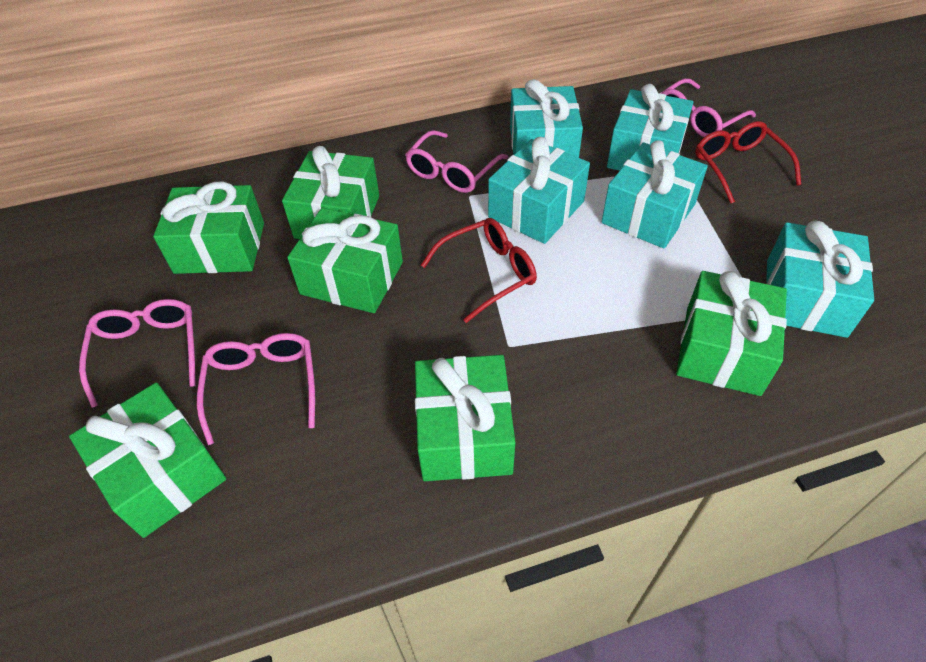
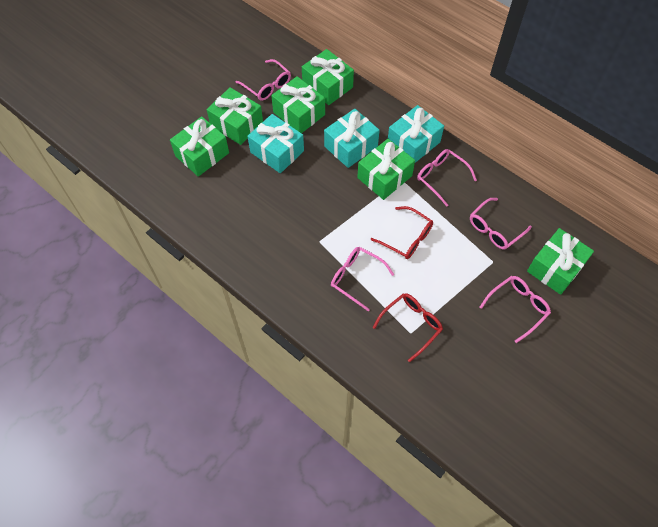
pink glasses: 4 -> 5
turquoise gift: 5 -> 3

